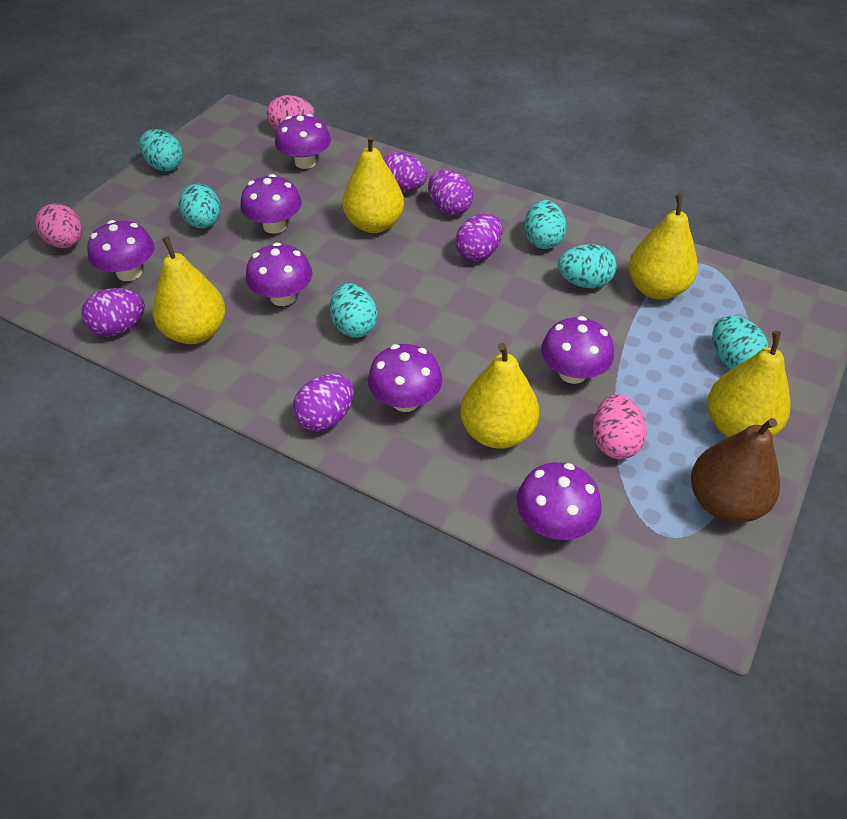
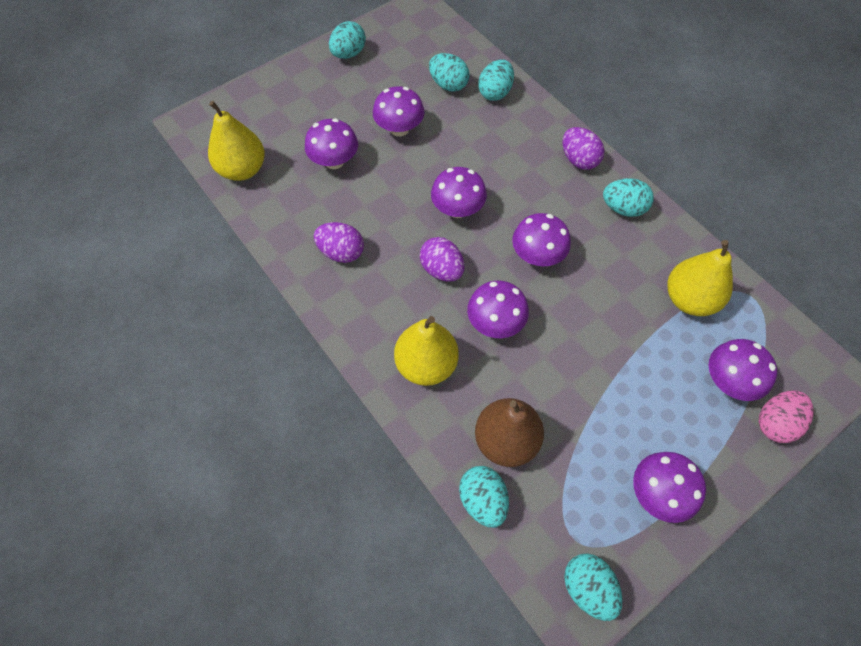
pink egg: 3 -> 1
purple egg: 5 -> 3
yellow pear: 5 -> 3

